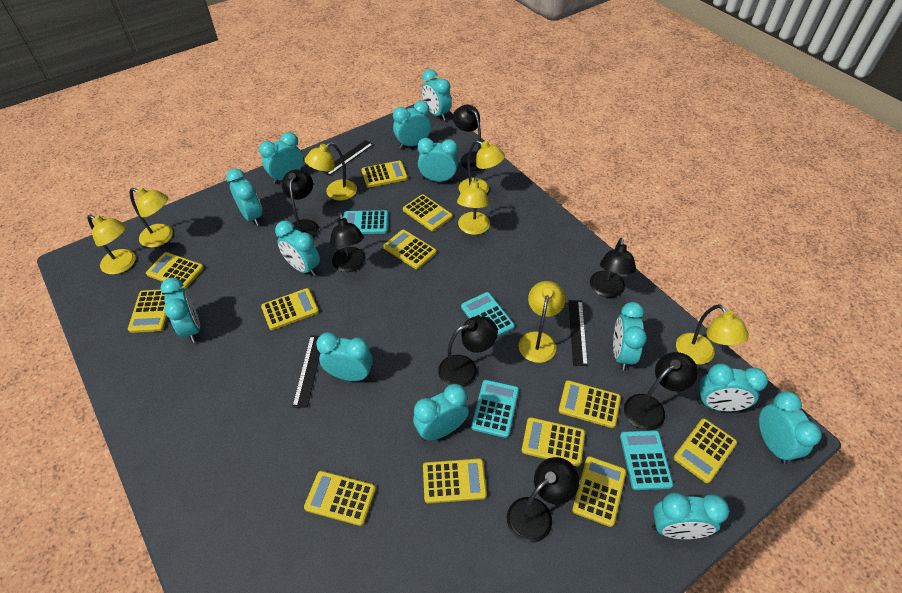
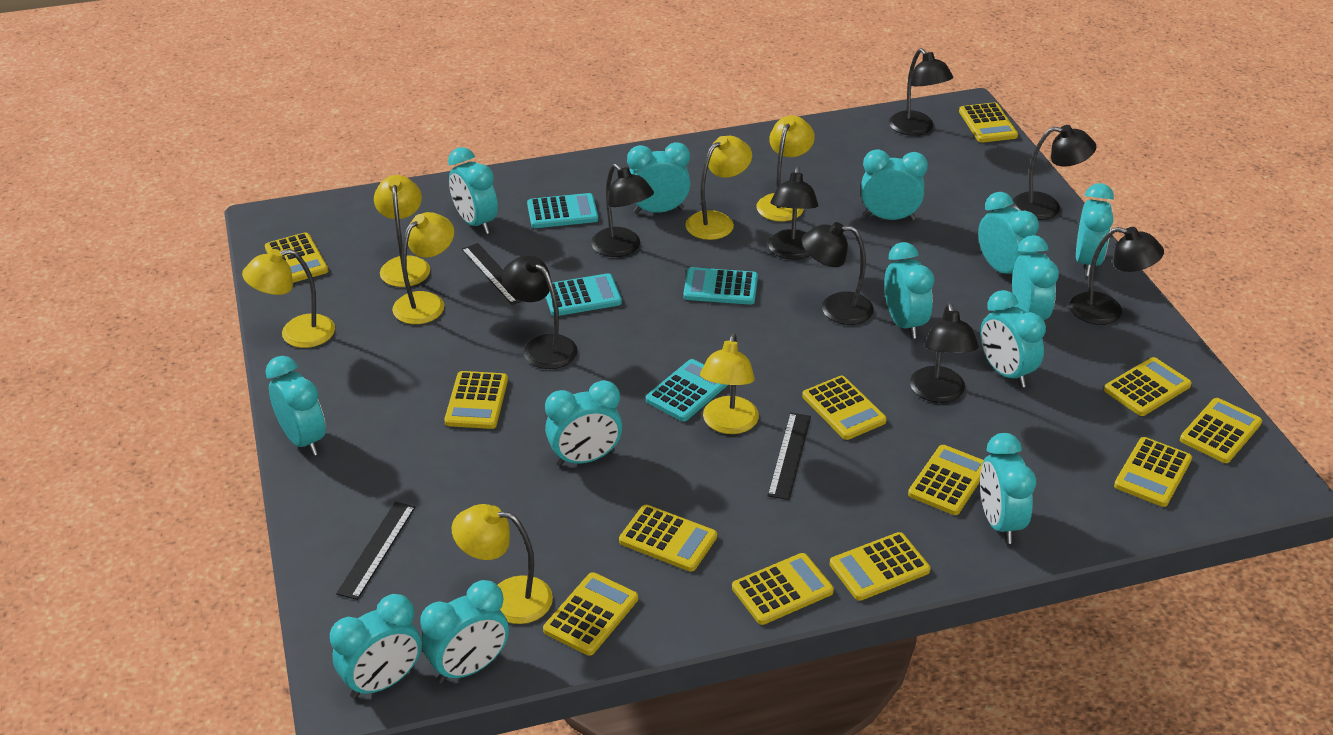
black lamp: 7 -> 8

